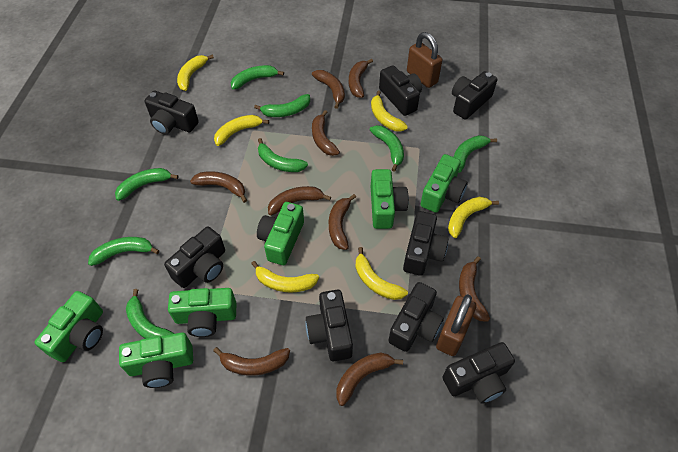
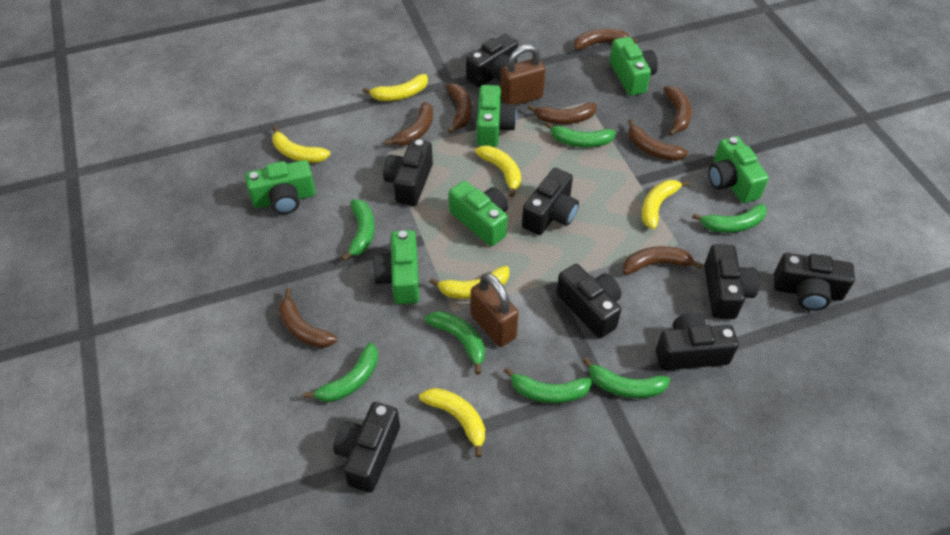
brown banana: 9 -> 8
green banana: 8 -> 7

